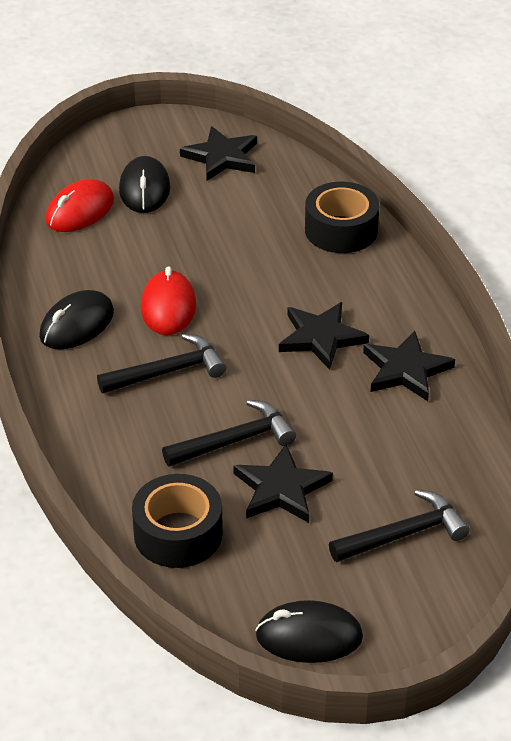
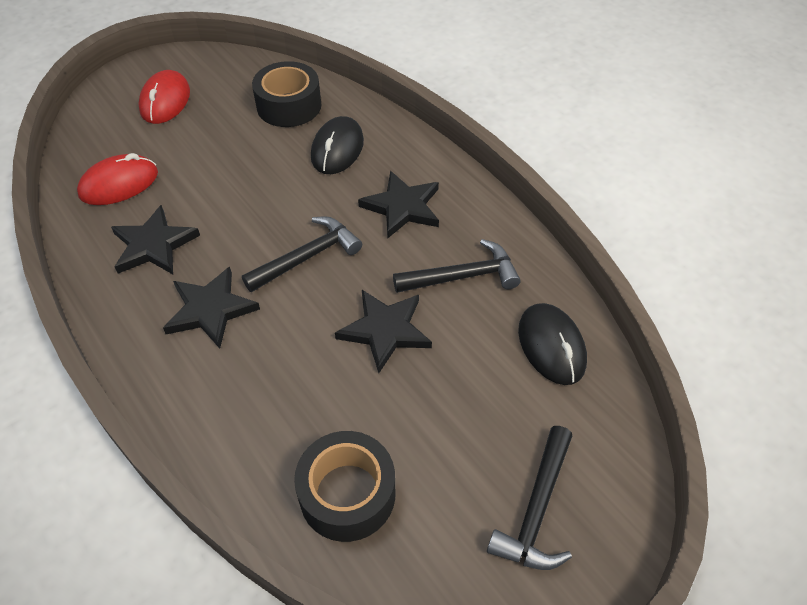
black mouse: 3 -> 2

